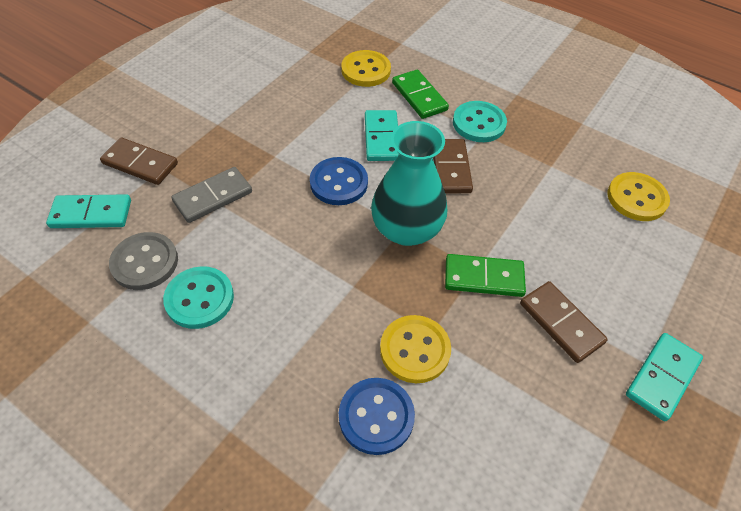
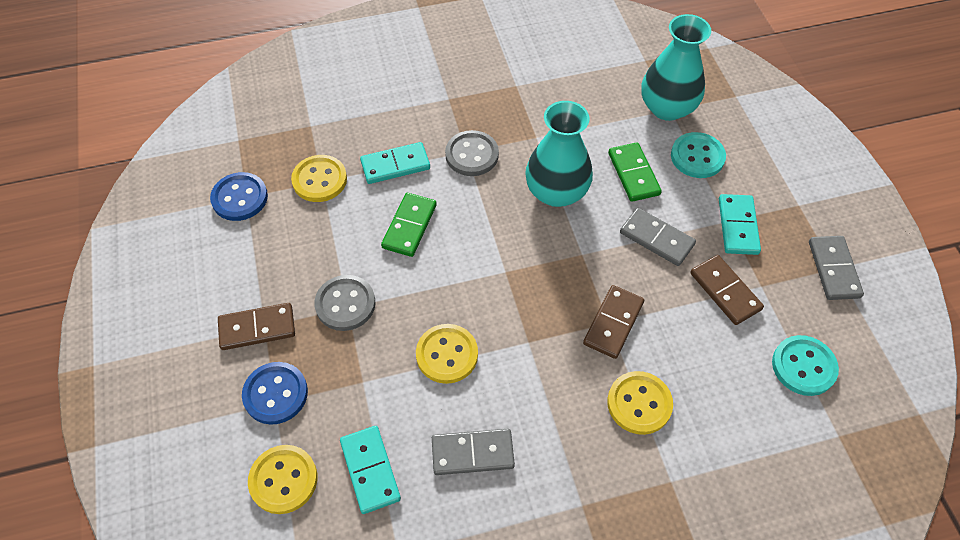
grey button: 1 -> 2
grey domino: 1 -> 3
turquoise vase: 1 -> 2
yellow button: 3 -> 4

